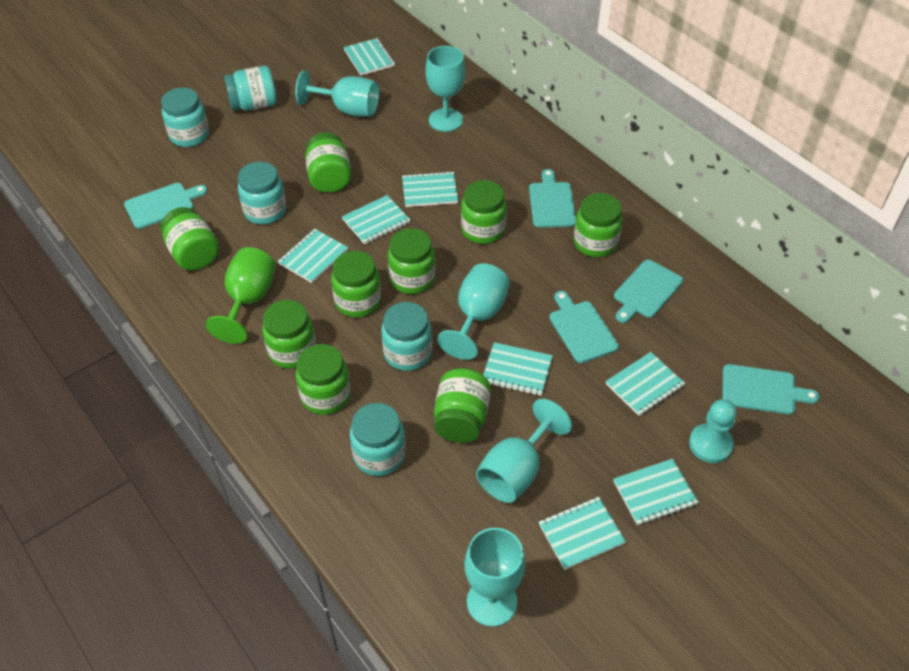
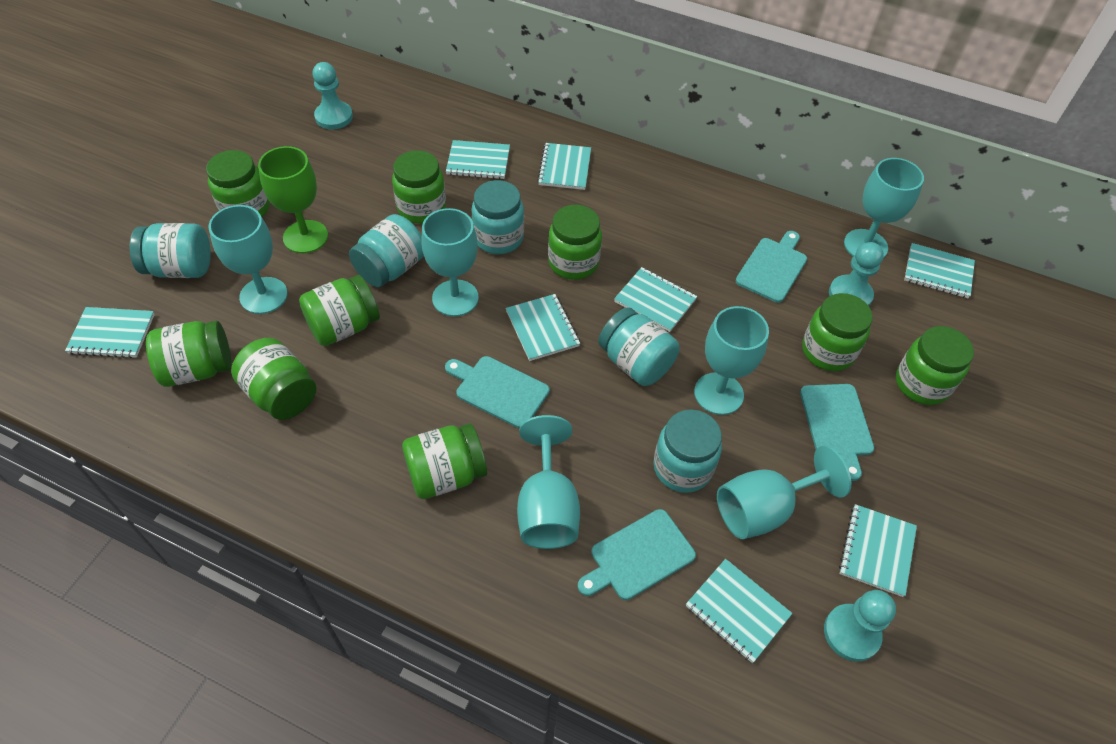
turquoise cutting board: 5 -> 4
turquoise goblet: 5 -> 6
turquoise pawn: 1 -> 3

